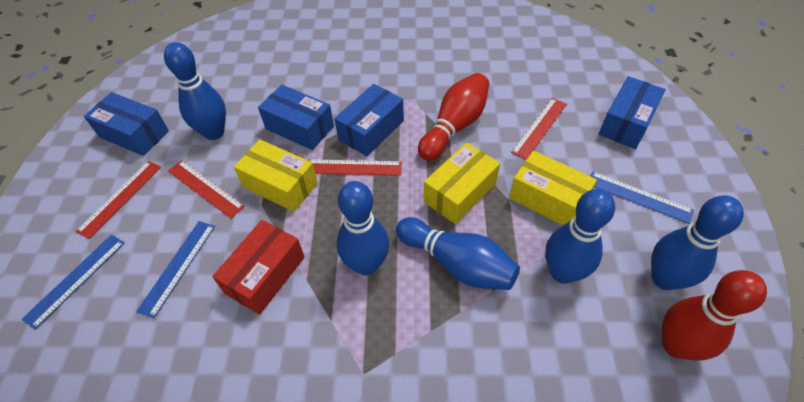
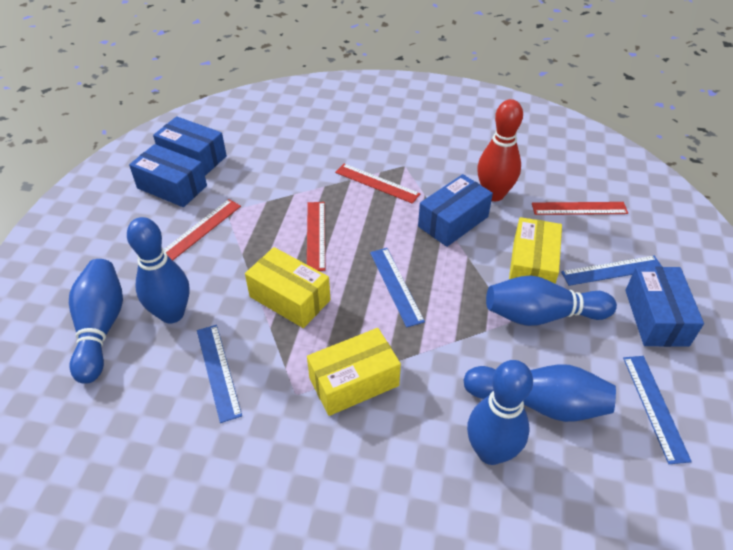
blue ruler: 3 -> 4
red bowling pin: 2 -> 1
red box: 1 -> 0

